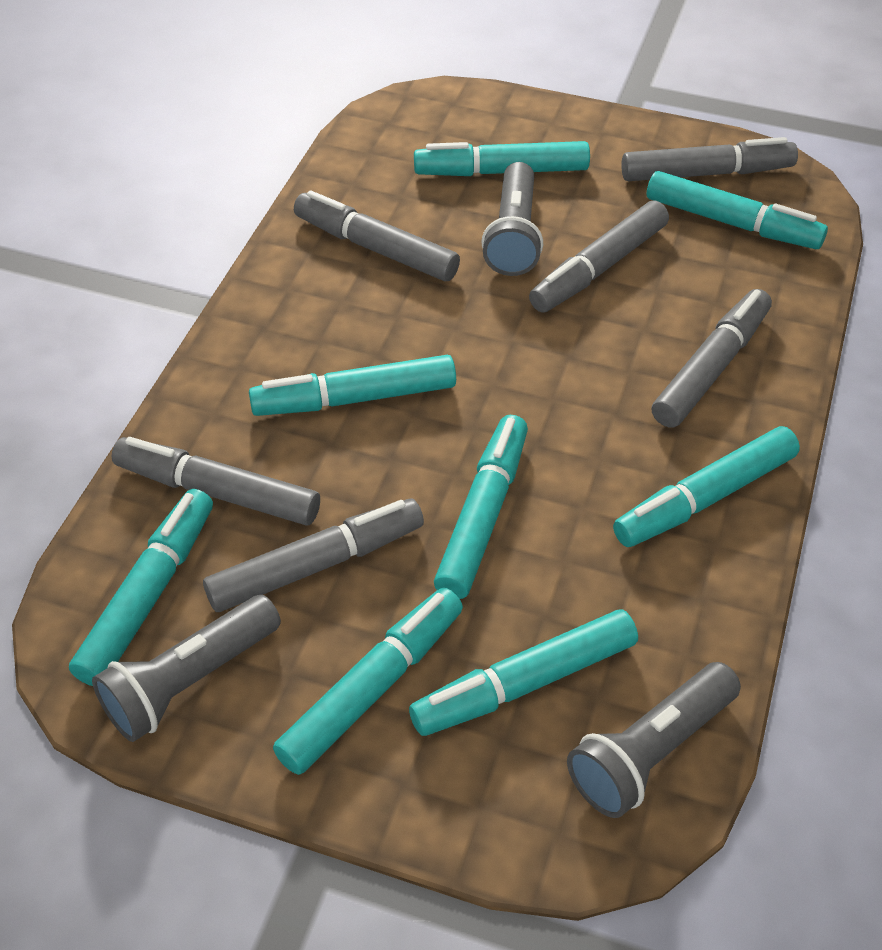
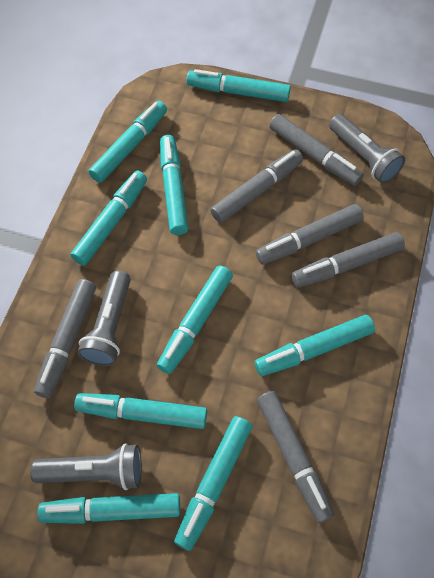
turquoise marker: 8 -> 9

